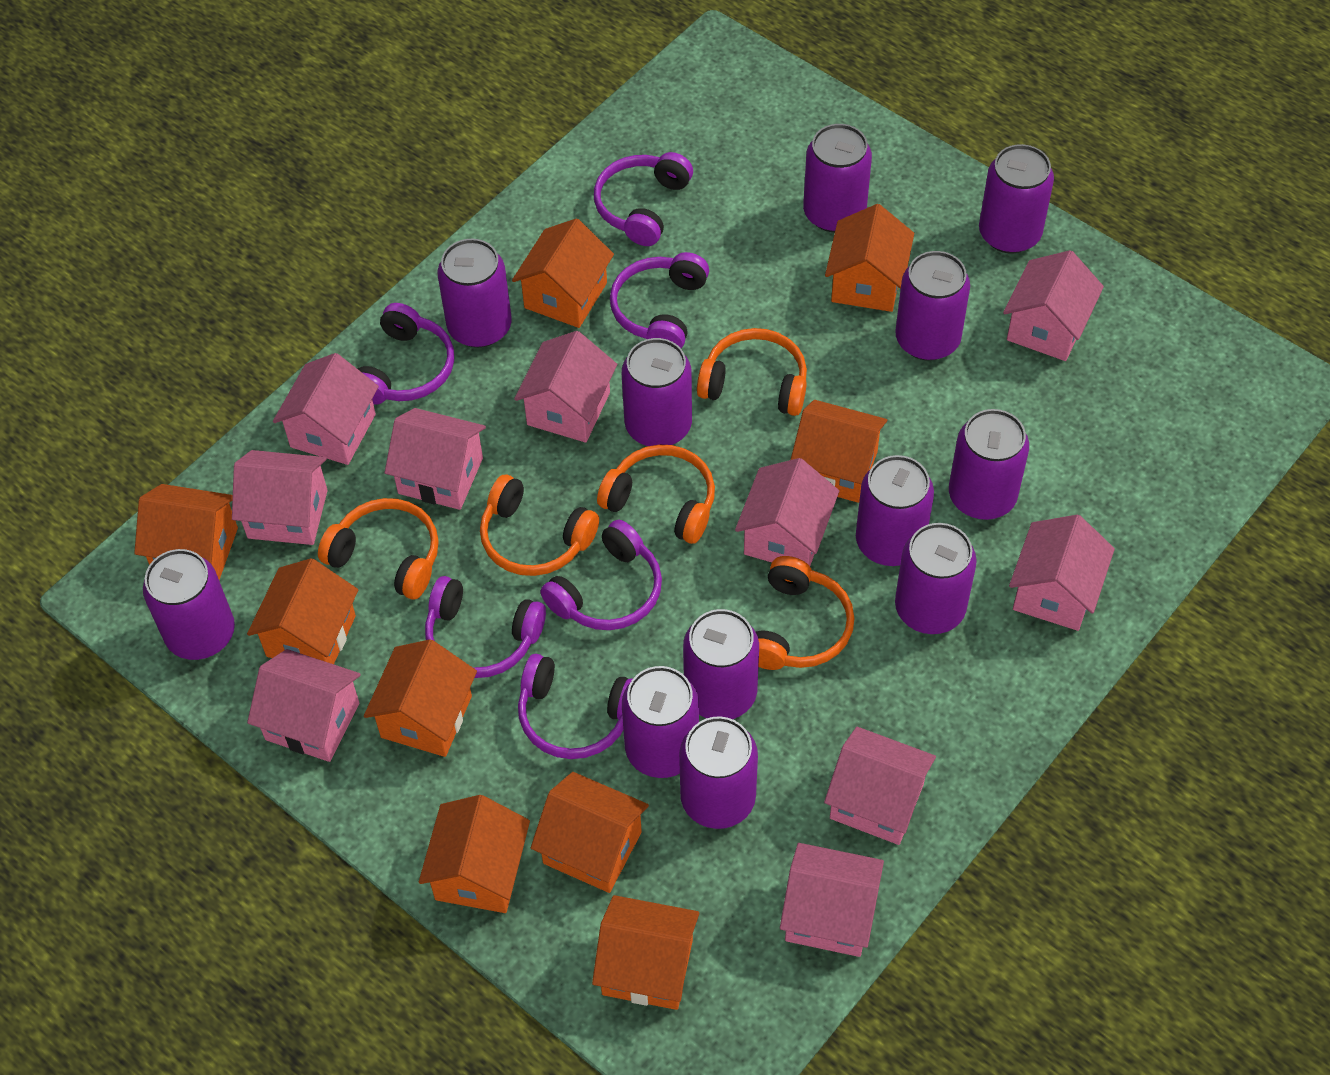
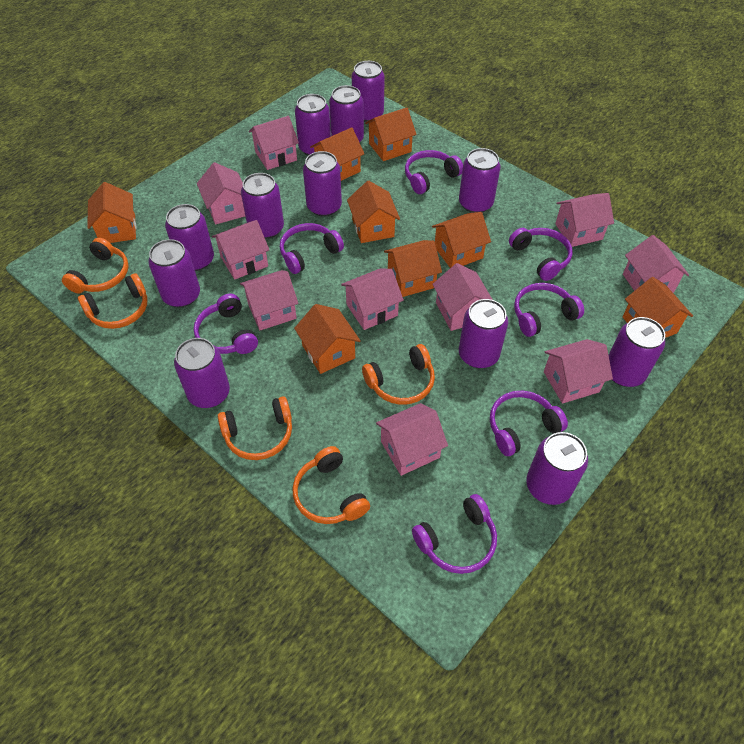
orange house: 9 -> 8
purple headphones: 6 -> 7

